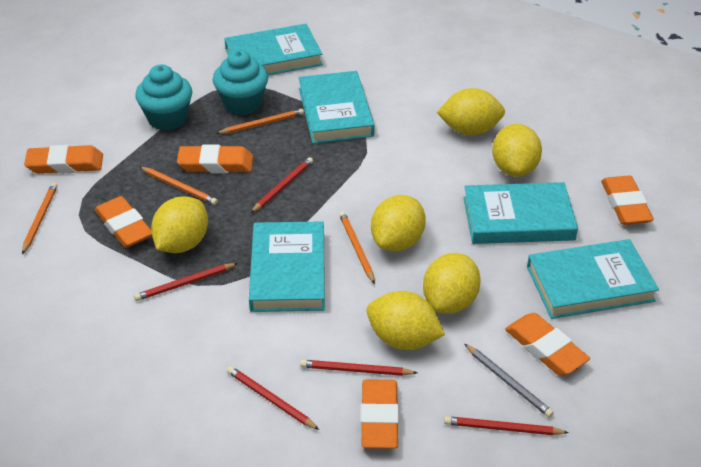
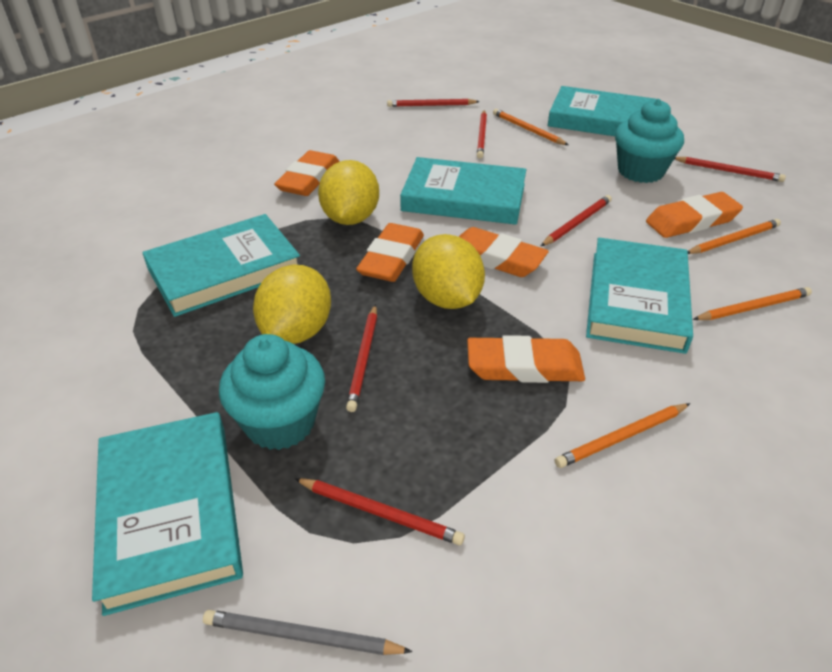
orange eraser: 6 -> 5
red pencil: 5 -> 6
yellow lemon: 6 -> 3

